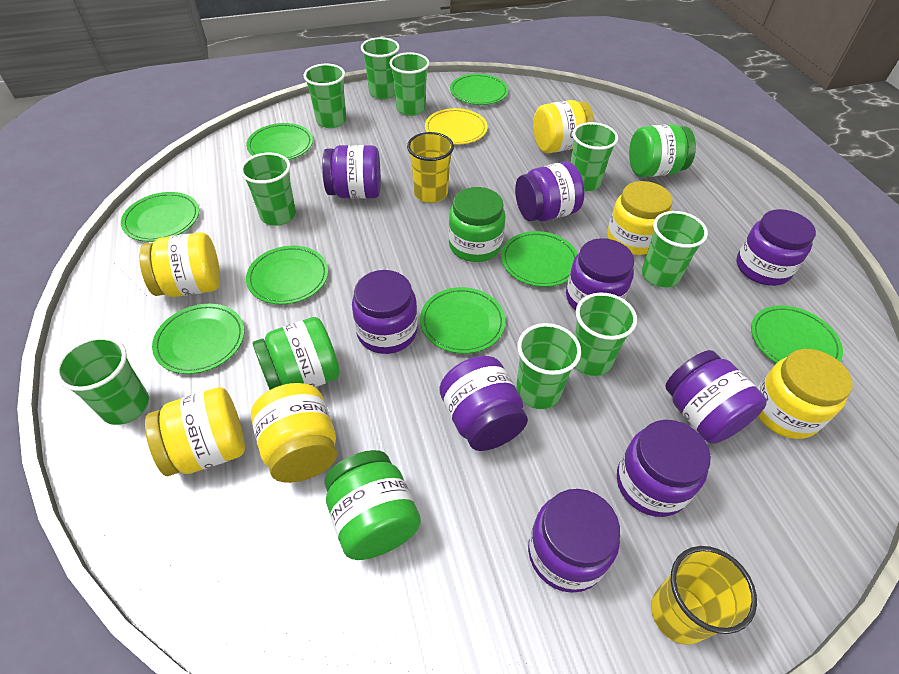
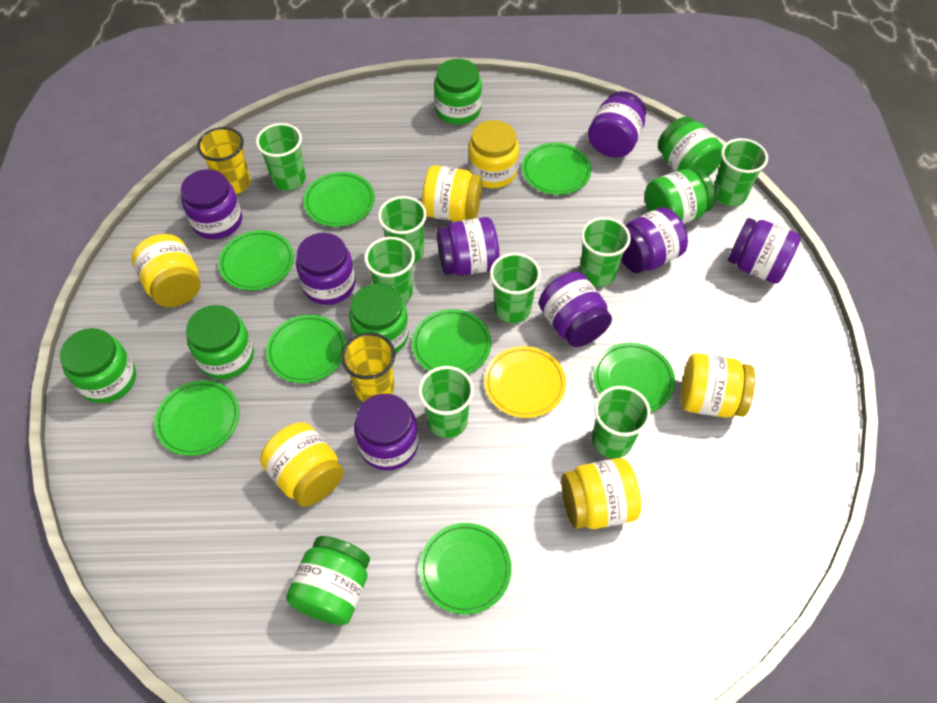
green cup: 9 -> 8
green jar: 4 -> 7
purple jar: 9 -> 8

